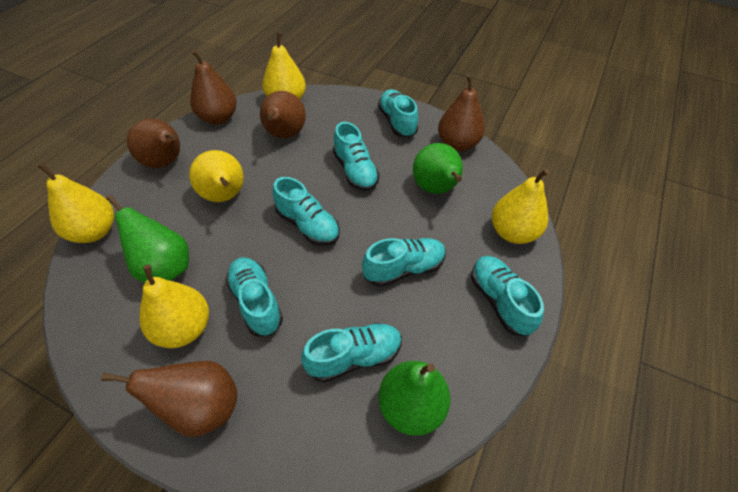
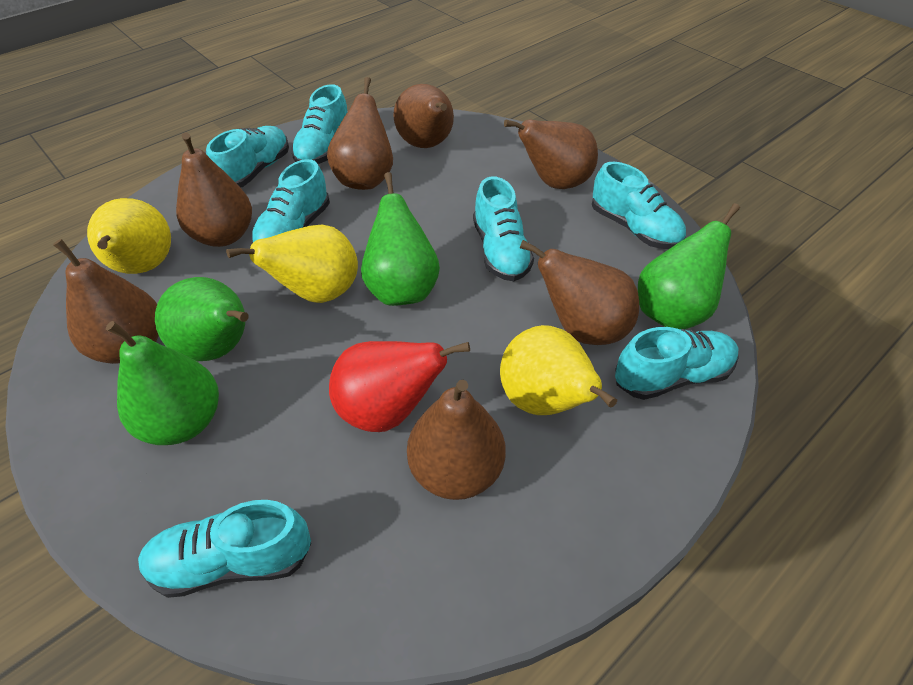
brown pear: 5 -> 7
green pear: 3 -> 4
red pear: 0 -> 1
yellow pear: 5 -> 3

